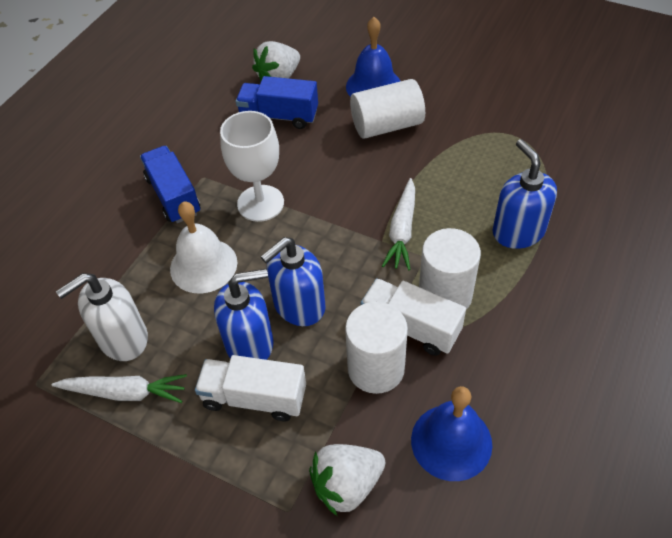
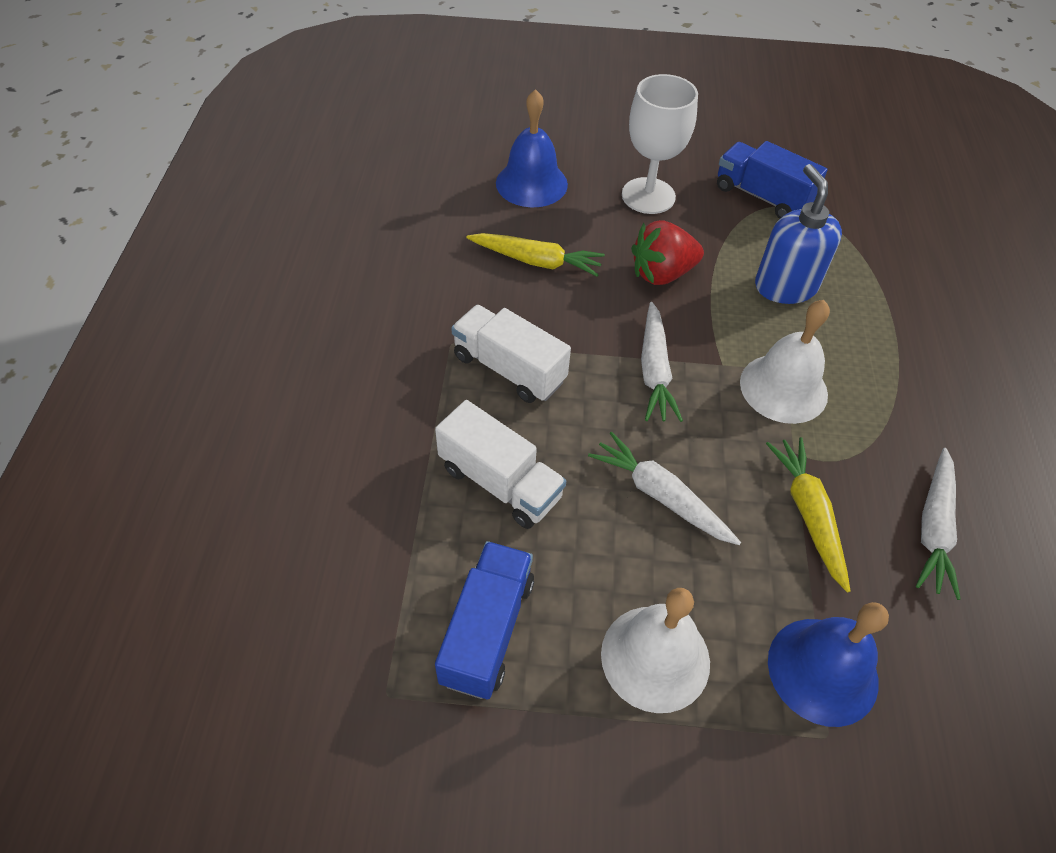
blue soap dispenser: 3 -> 1
red strawberry: 0 -> 1
white bell: 1 -> 2
white carrot: 2 -> 3
white cylinder: 3 -> 0
white soap dispenser: 1 -> 0
white strawberry: 2 -> 0
yellow carrot: 0 -> 2

